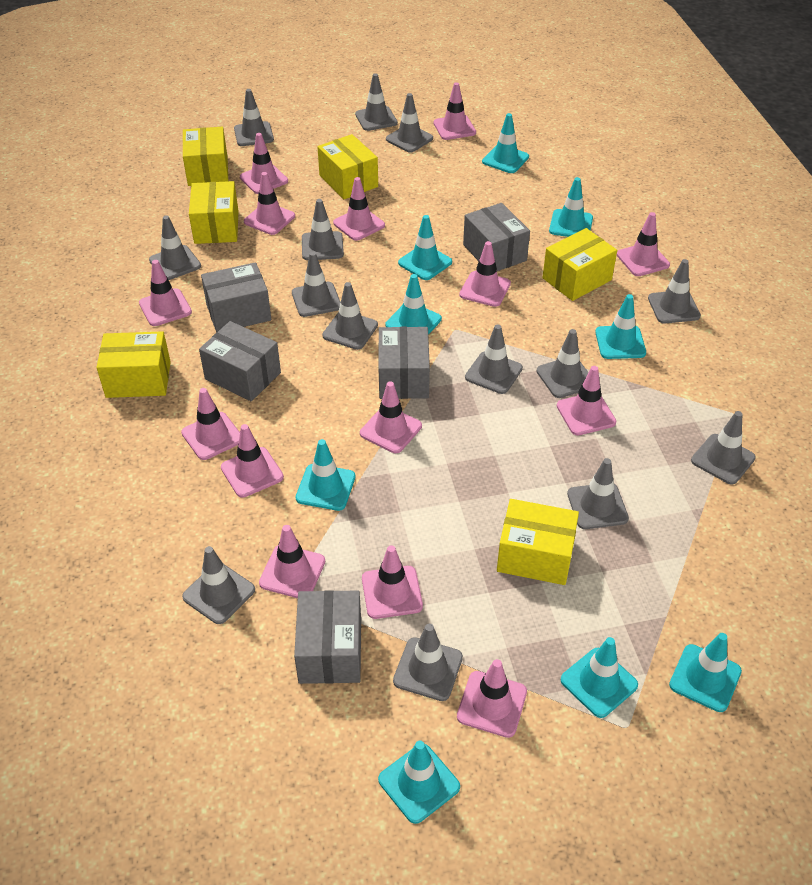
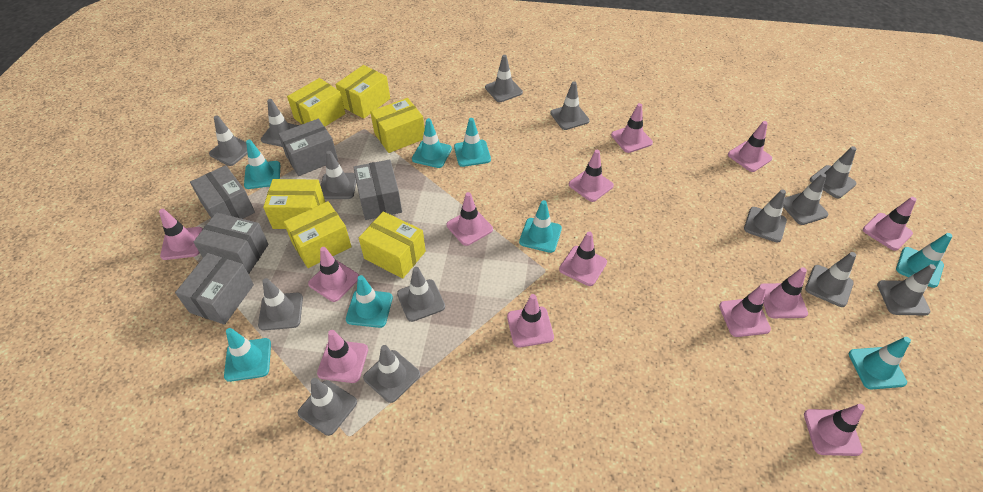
pink traffic cone: 14 -> 13
turquoise traffic cone: 9 -> 8

